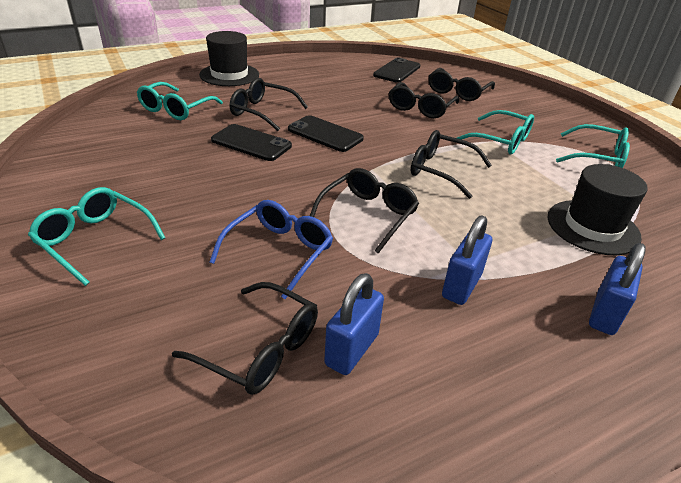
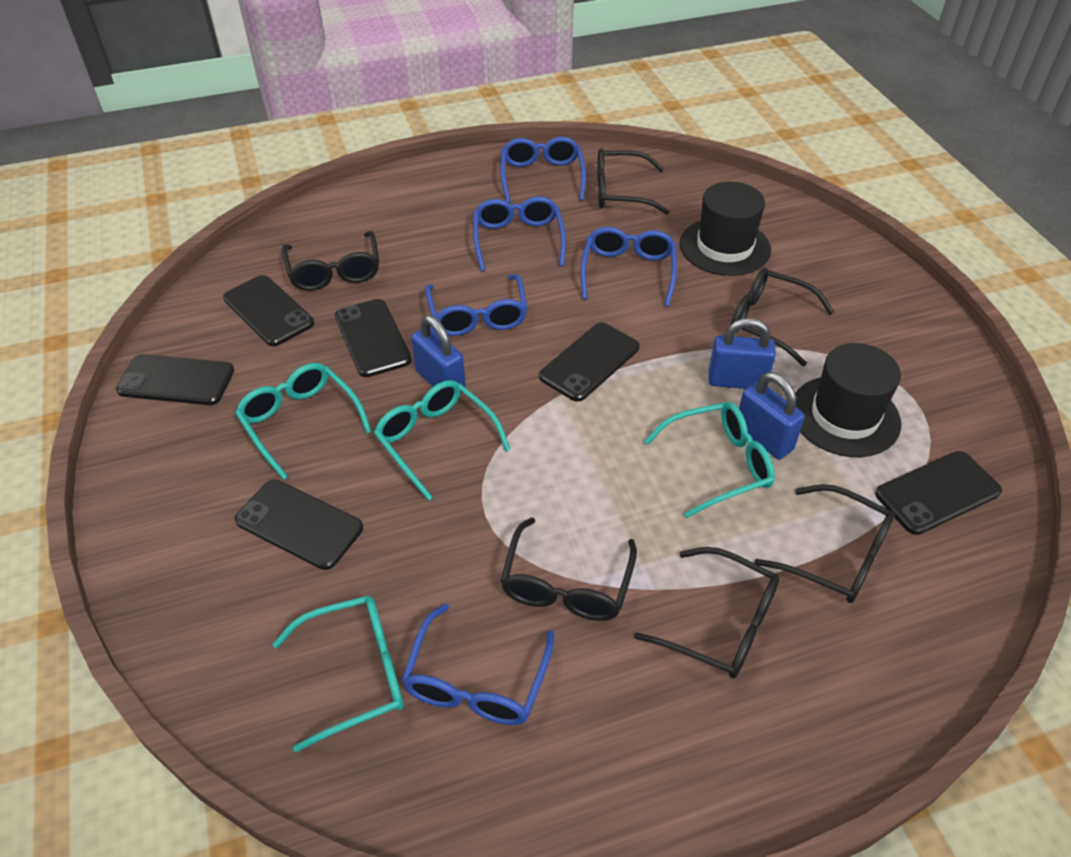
black phone: 3 -> 6
blue glasses: 1 -> 5

